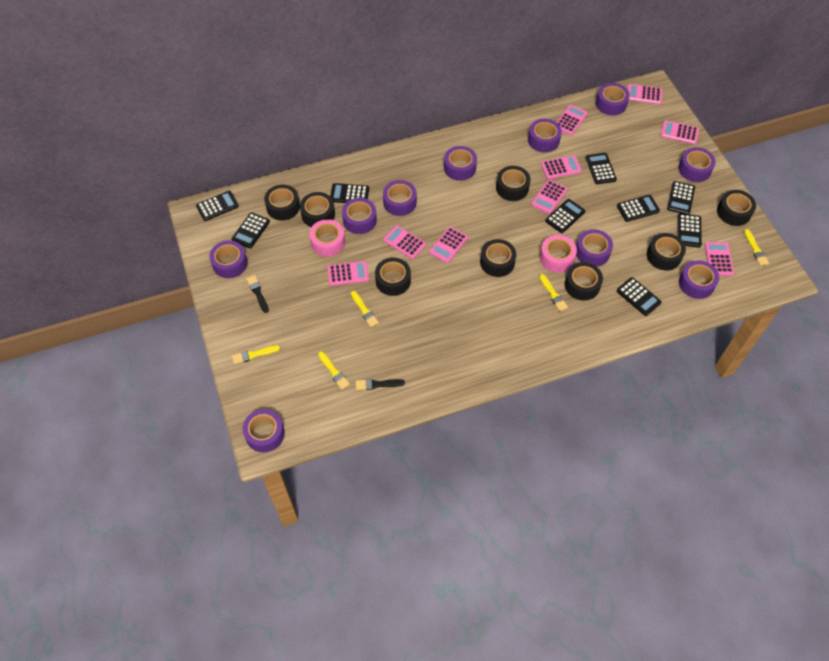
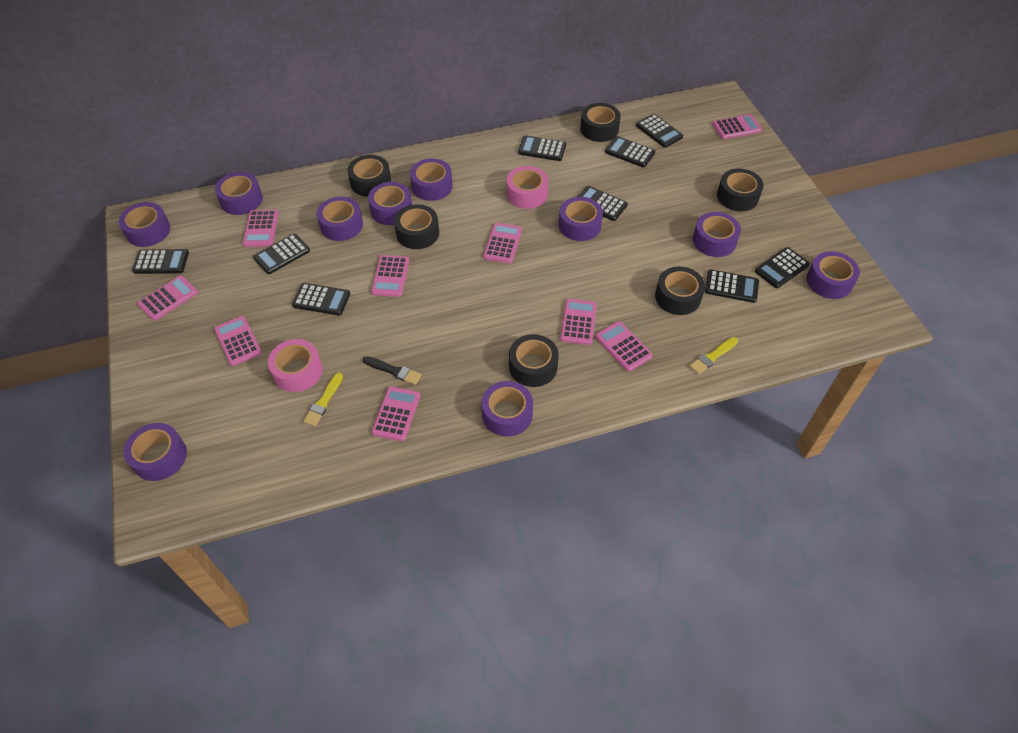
black brush: 2 -> 1
black tape: 8 -> 6
yellow brush: 5 -> 2

